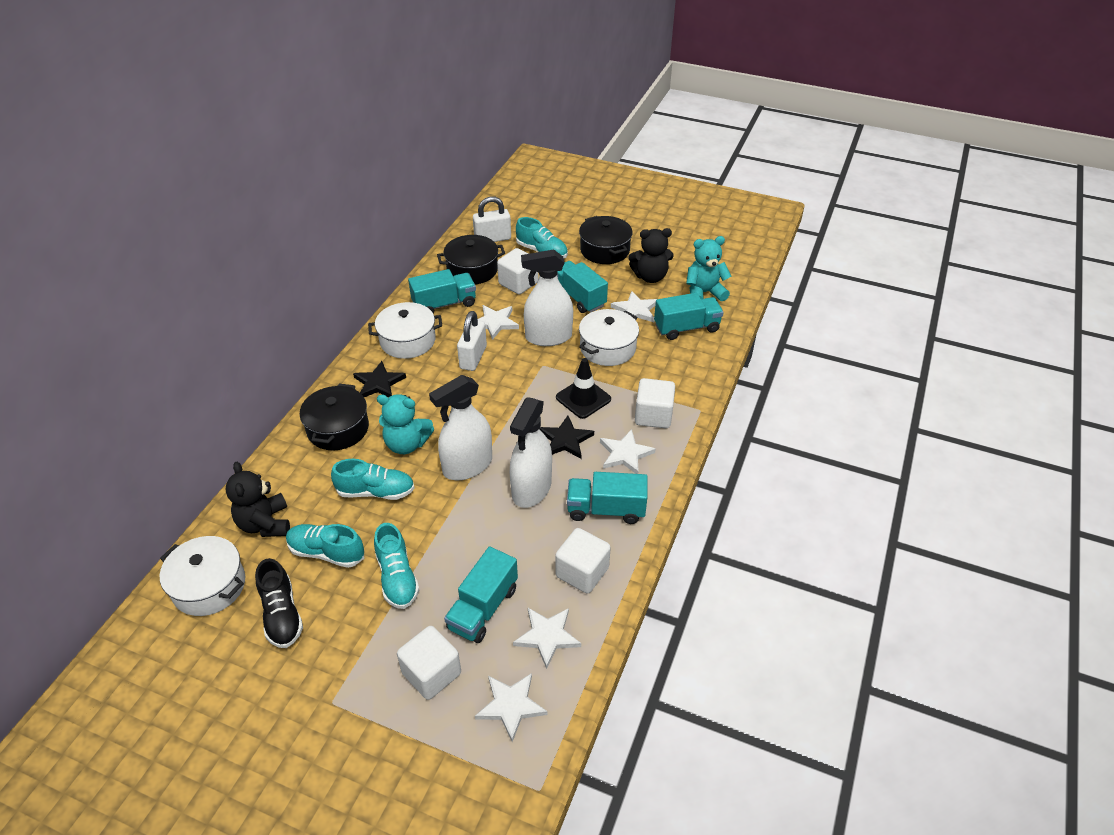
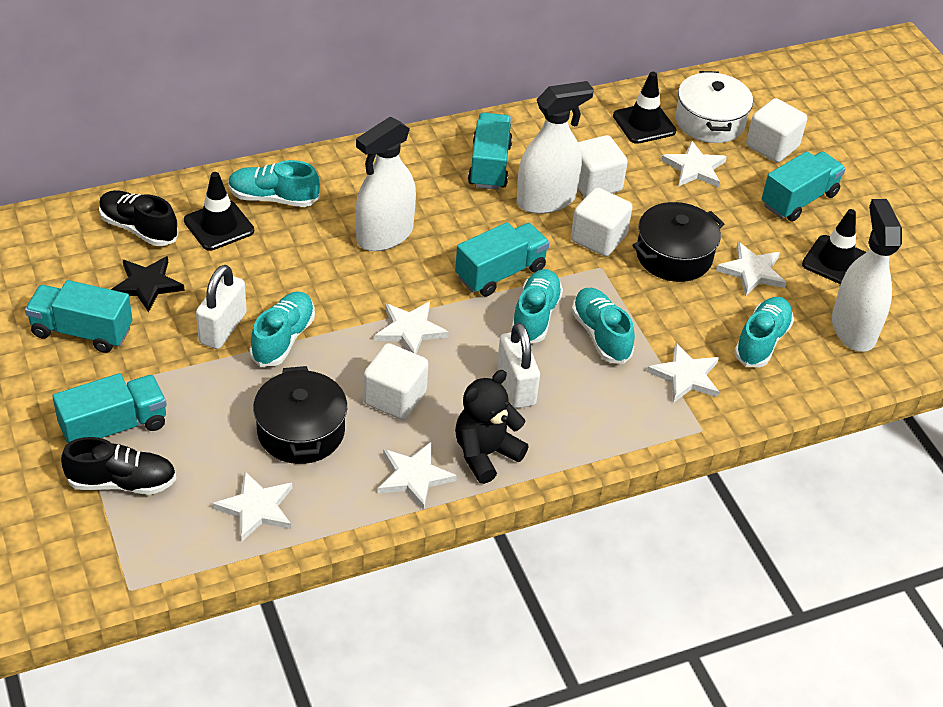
black pot: 3 -> 2
black shoe: 1 -> 2
black star: 2 -> 1
black teddy bear: 2 -> 1
black traffic cone: 1 -> 3
turquoise shoe: 4 -> 5
turquoise teddy bear: 2 -> 0
white pot: 3 -> 1
white star: 5 -> 6

